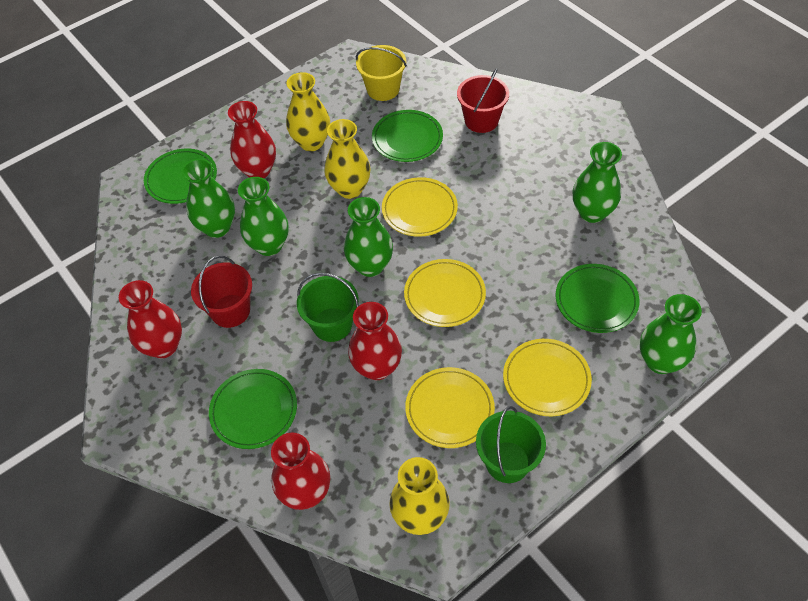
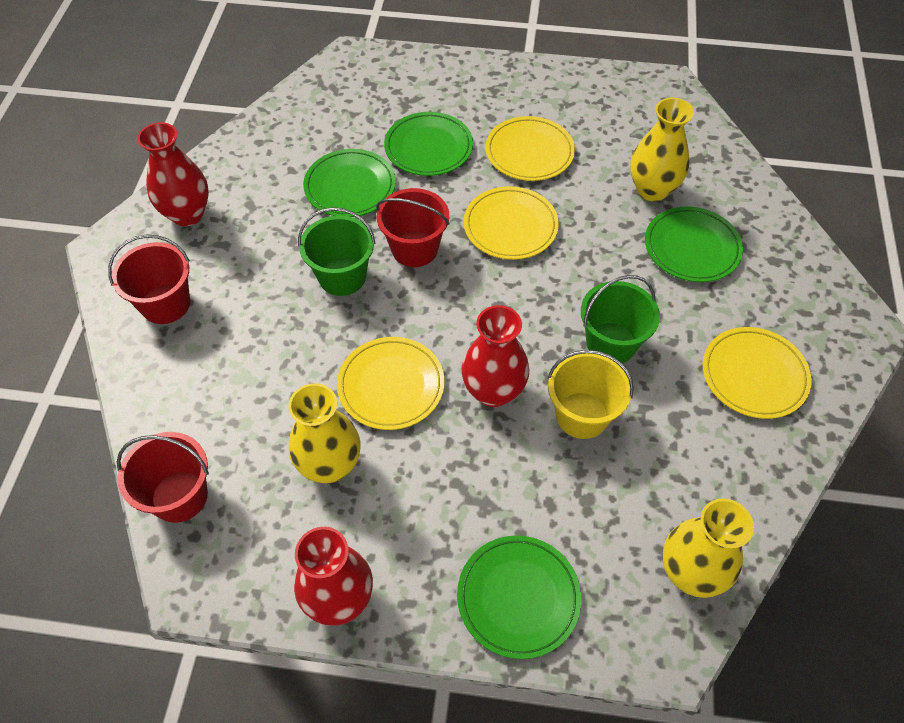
green vase: 5 -> 0
red bucket: 2 -> 3
red vase: 4 -> 3

